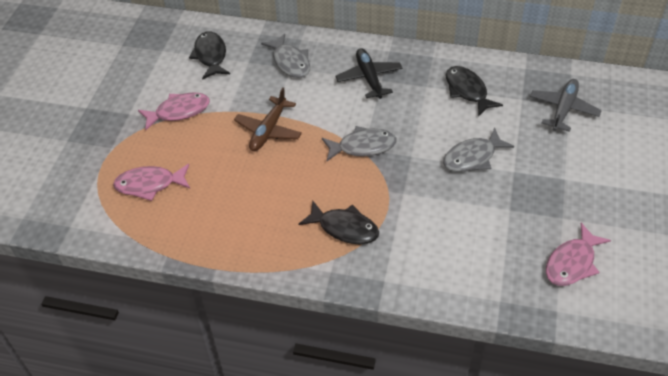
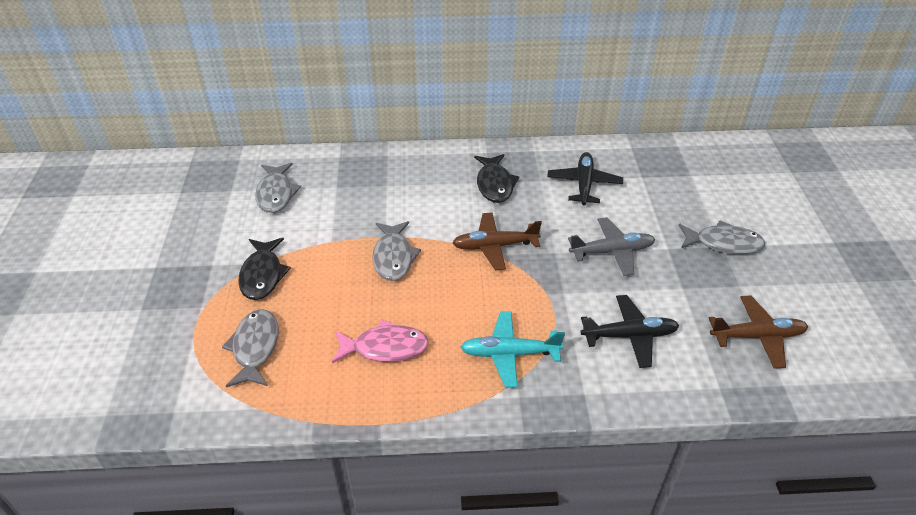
black fish: 3 -> 2
black plane: 1 -> 2
brown plane: 1 -> 2
grey fish: 3 -> 4
pink fish: 3 -> 1
turquoise plane: 0 -> 1

